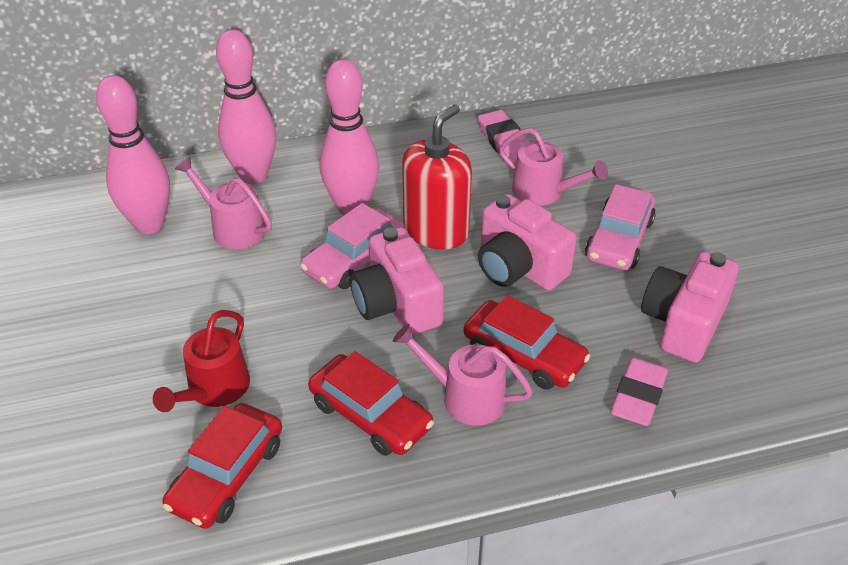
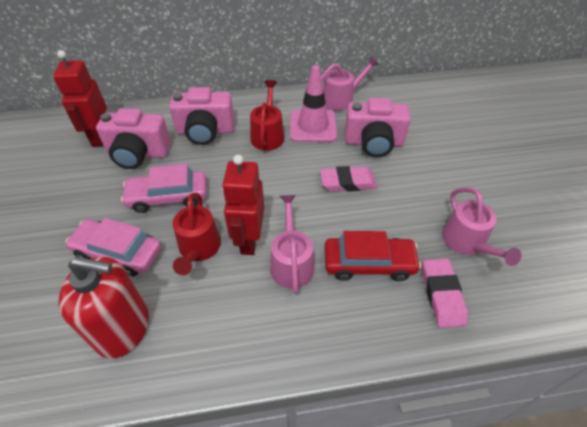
pink bowling pin: 3 -> 0
pink traffic cone: 0 -> 1
red car: 3 -> 1
red robot: 0 -> 2
red watering can: 1 -> 2

